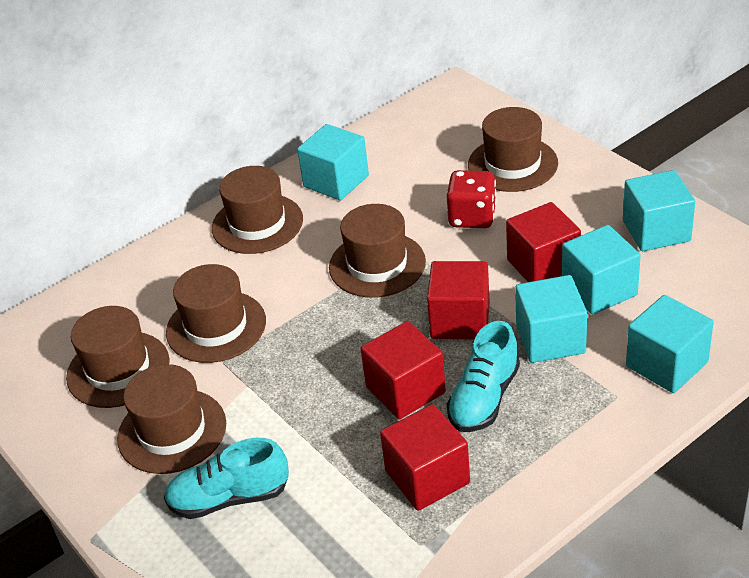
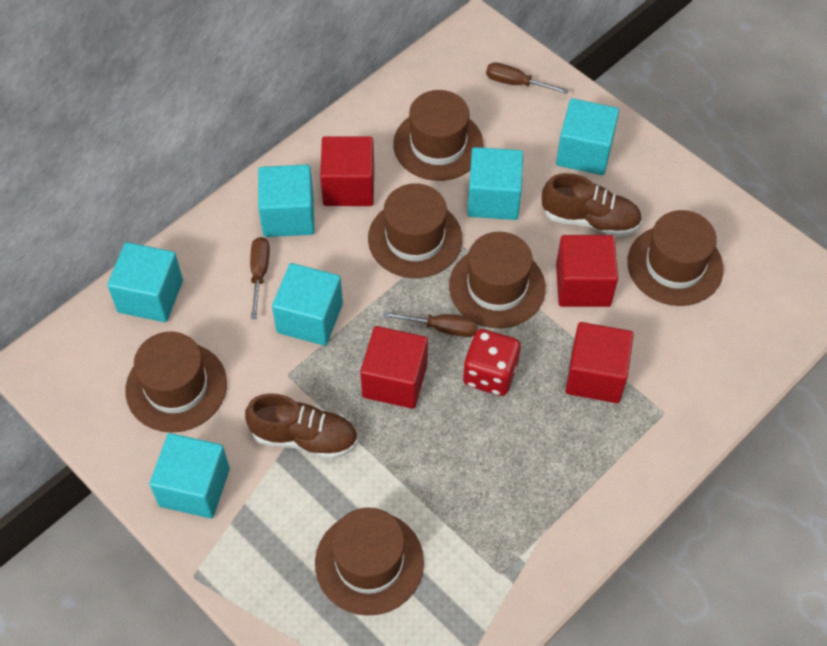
brown screwdriver: 0 -> 3
brown shoe: 0 -> 2
turquoise cube: 5 -> 6
turquoise shoe: 2 -> 0

